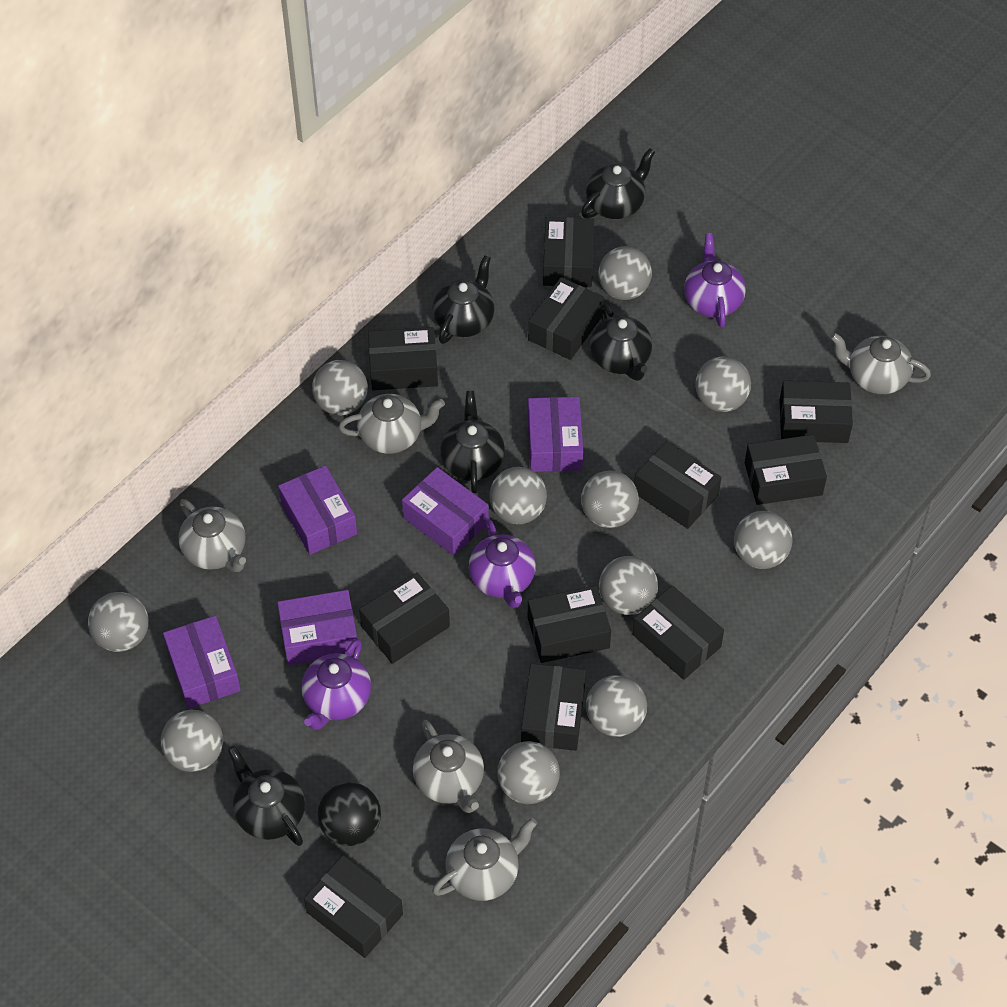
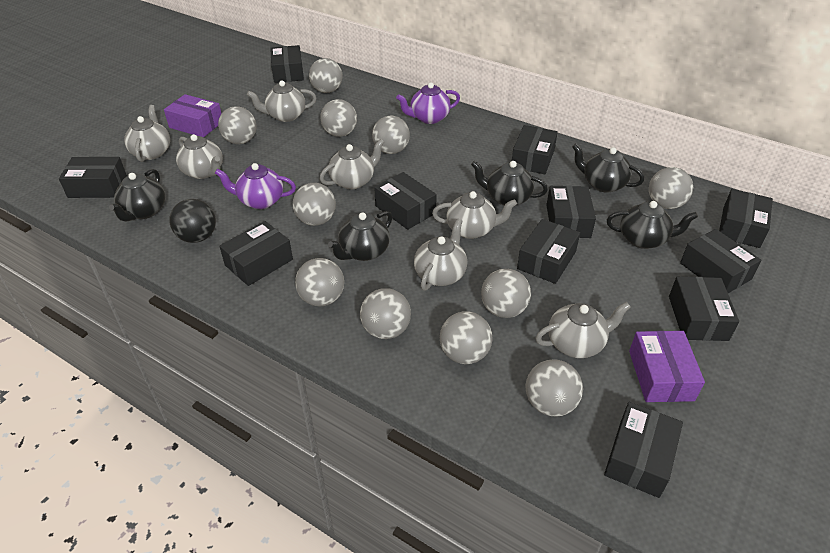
grey teapot: 5 -> 7
purple box: 5 -> 2
purple teapot: 3 -> 2

